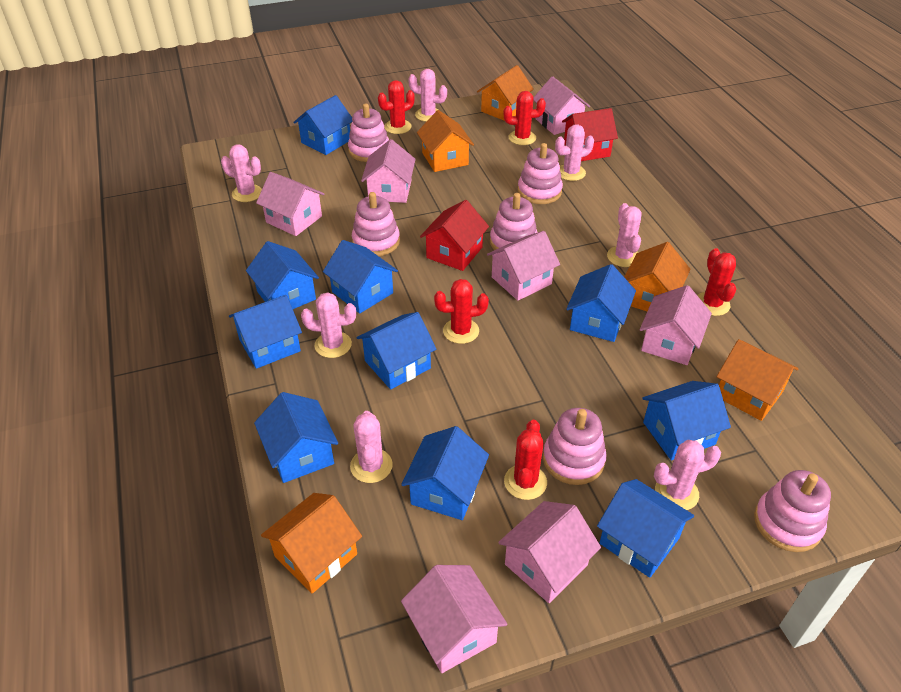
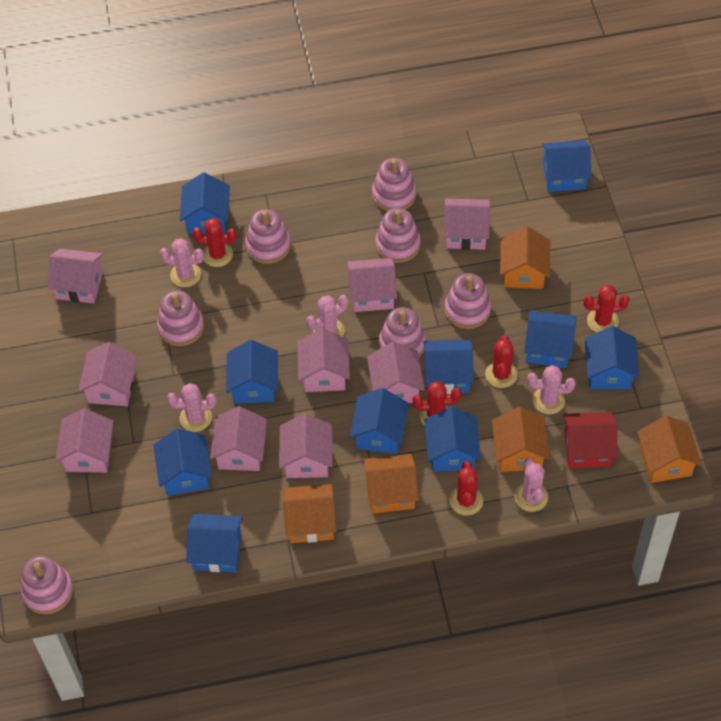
pink cactus: 7 -> 5
pink house: 7 -> 9
pink stacking toy: 6 -> 7
red house: 2 -> 1

